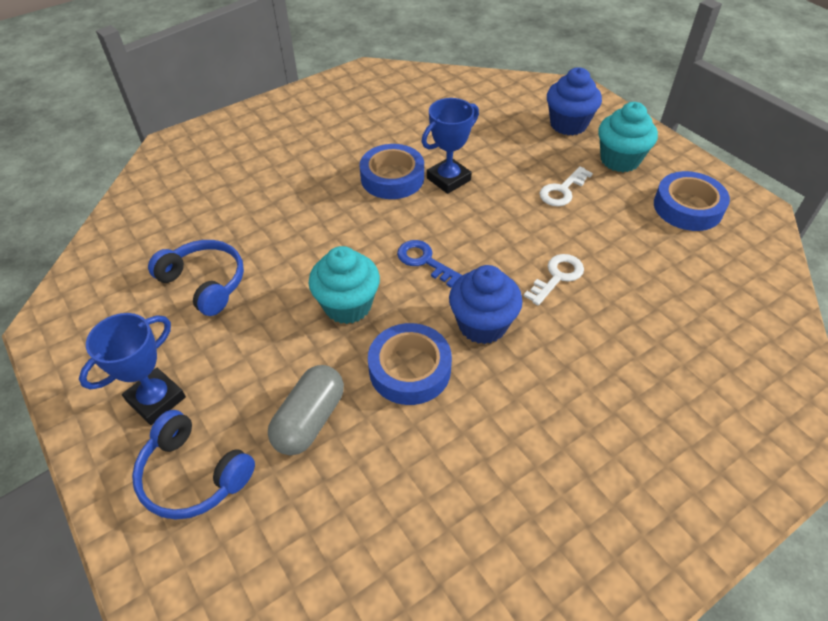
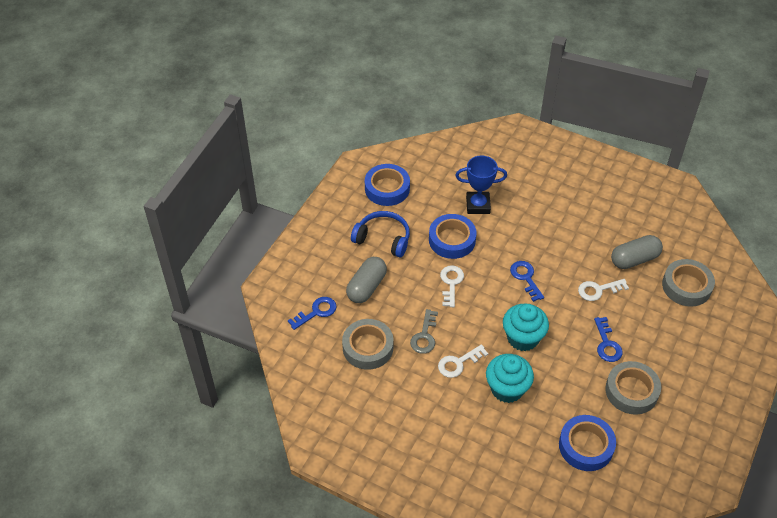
blue cupcake: 2 -> 0
blue headphones: 2 -> 1
blue key: 1 -> 3
blue trophy: 2 -> 1
grey capsule: 1 -> 2
grey key: 0 -> 1
grey tape: 0 -> 3
white key: 2 -> 3

